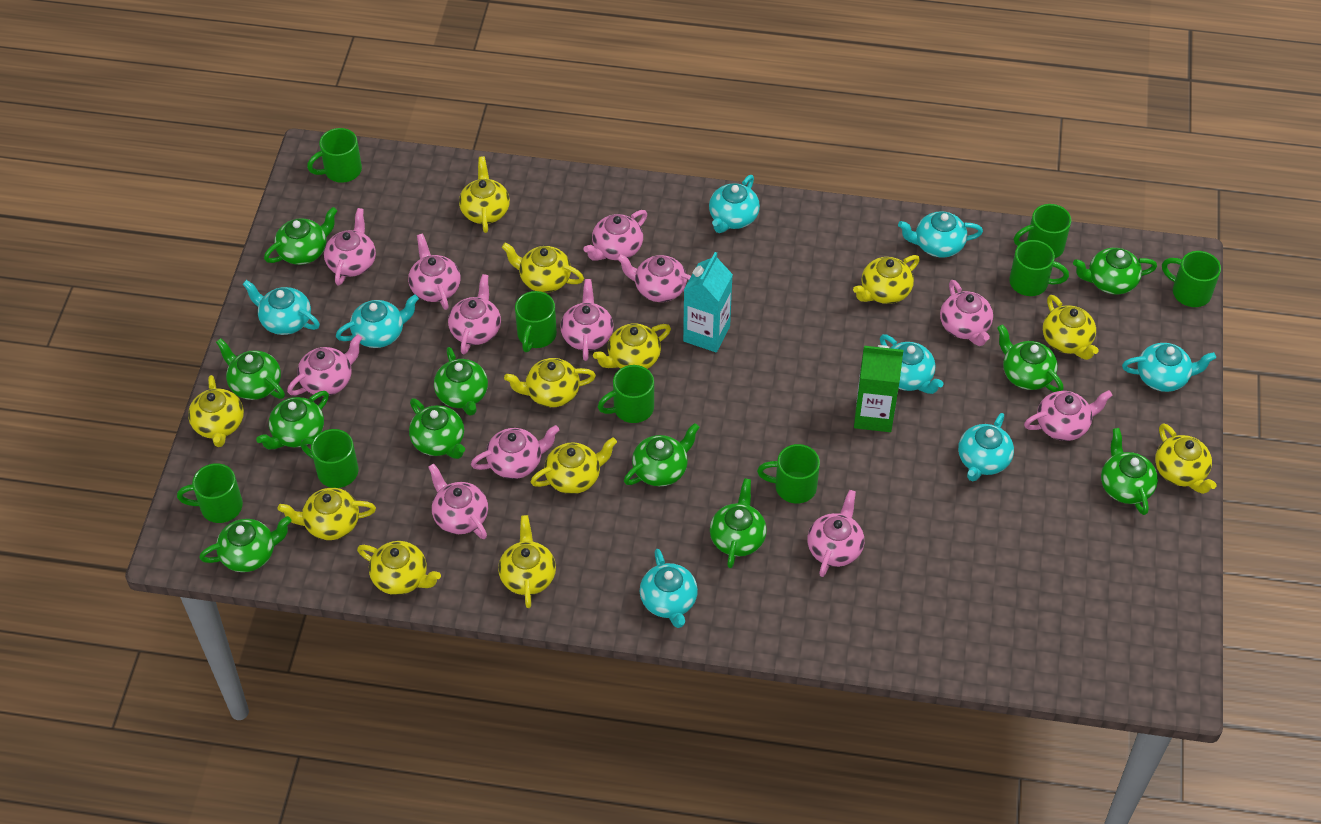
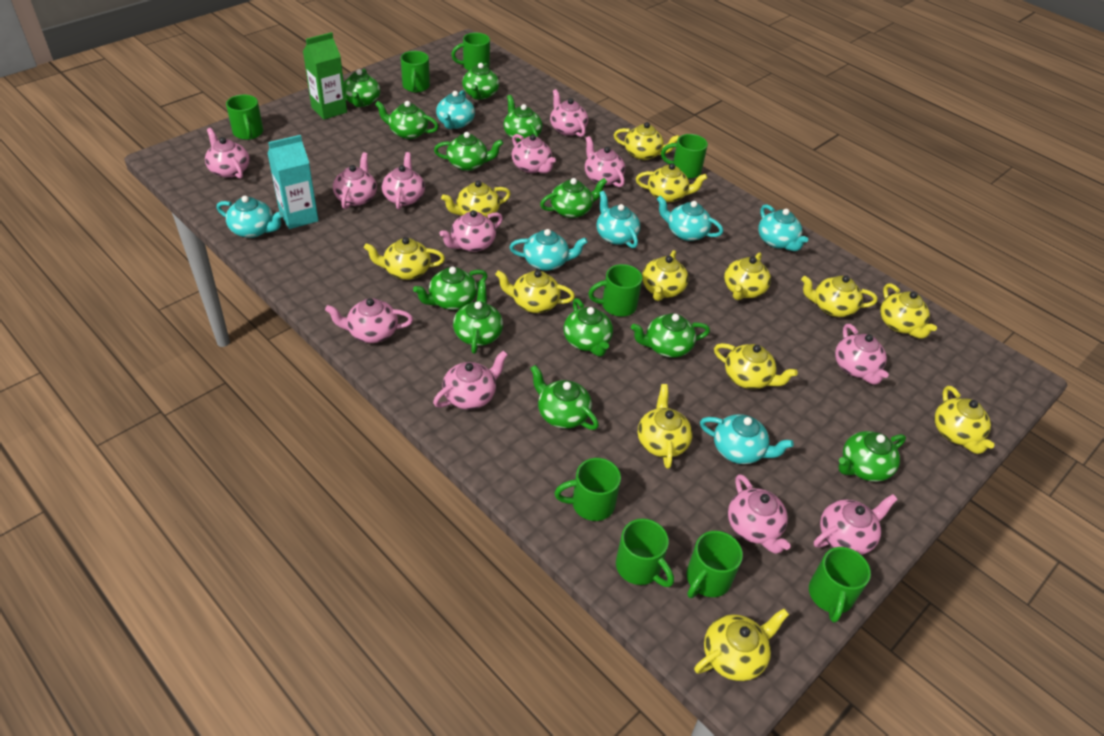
green teapot: 11 -> 12
turquoise teapot: 8 -> 7
yellow teapot: 12 -> 13

